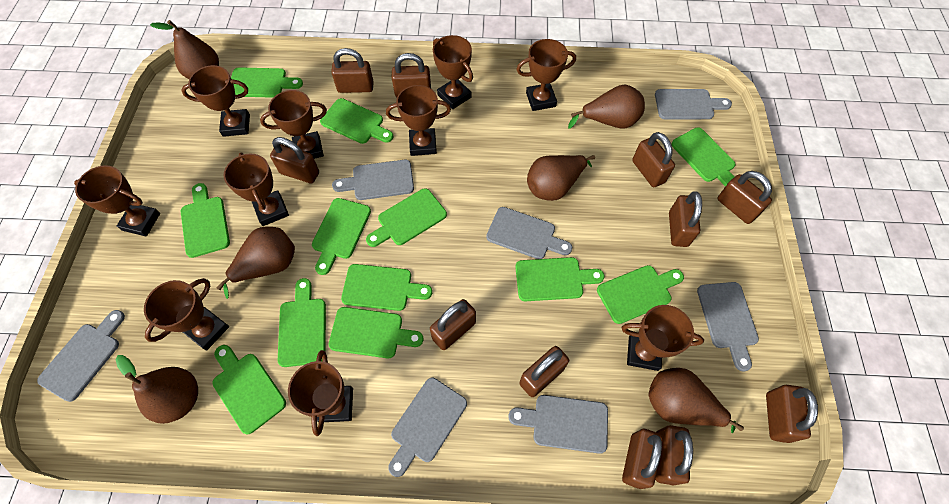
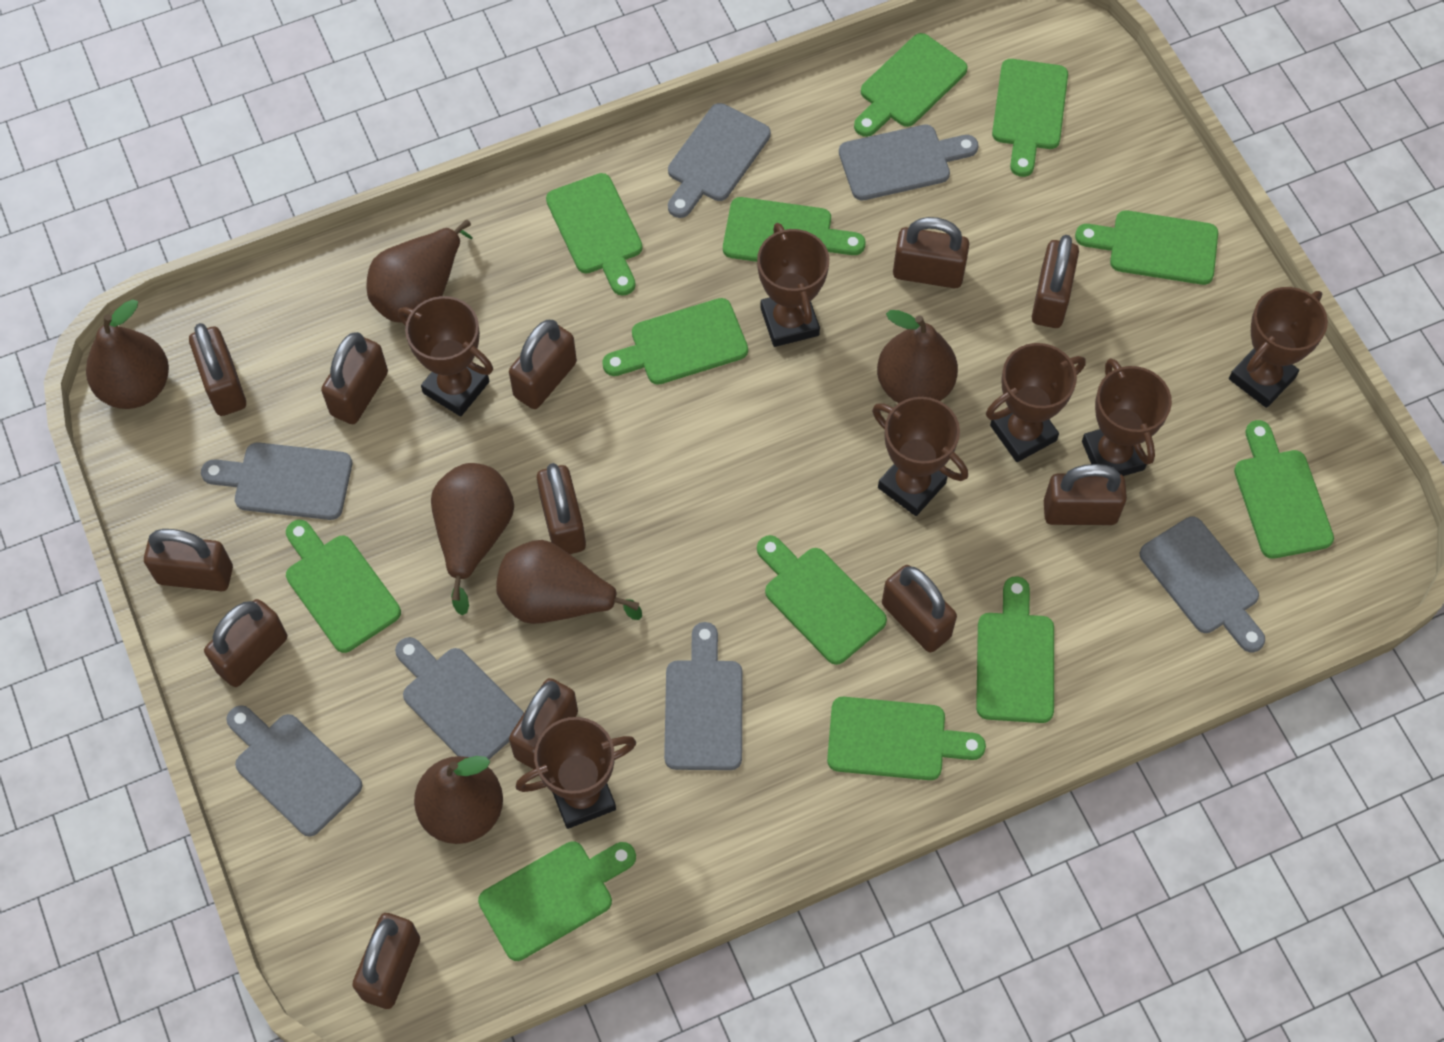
brown padlock: 11 -> 12
brown trophy: 10 -> 7

